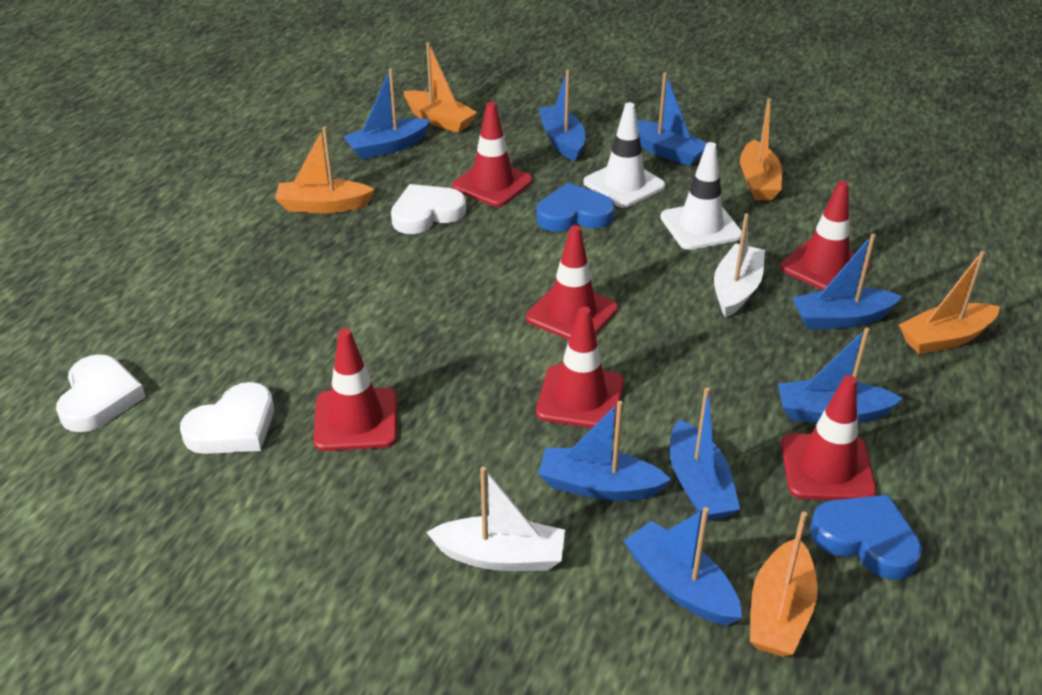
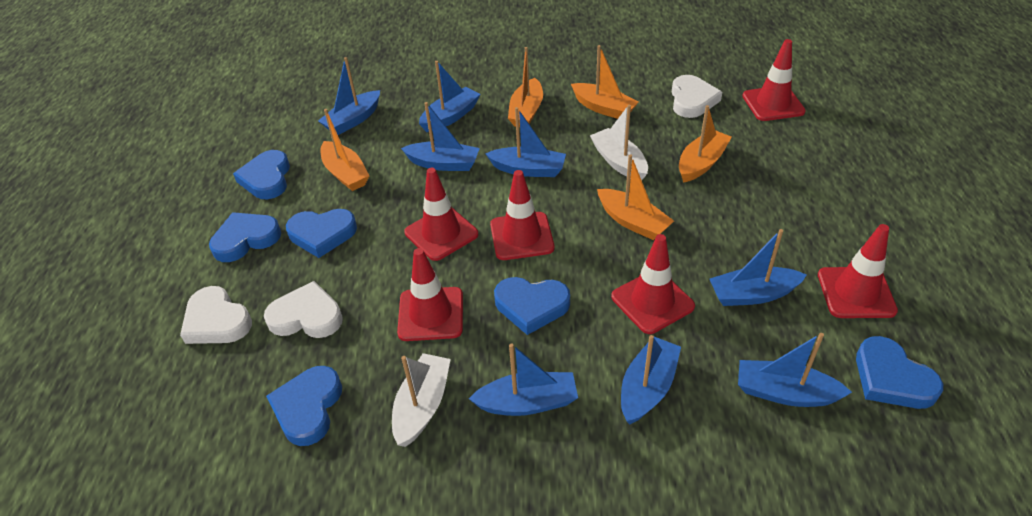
blue heart: 2 -> 6
white traffic cone: 2 -> 0

